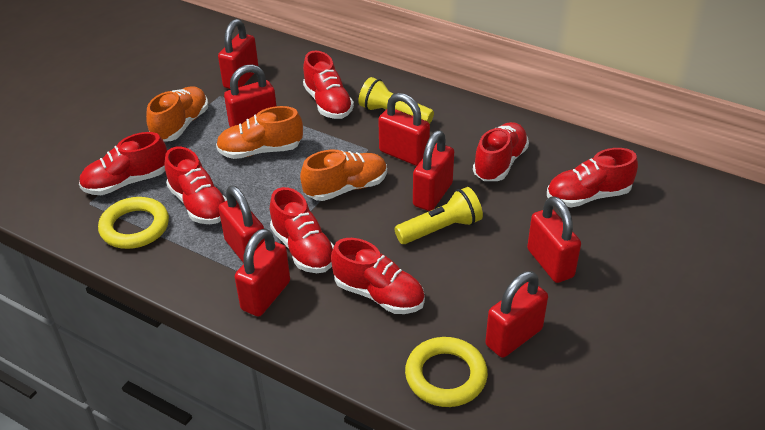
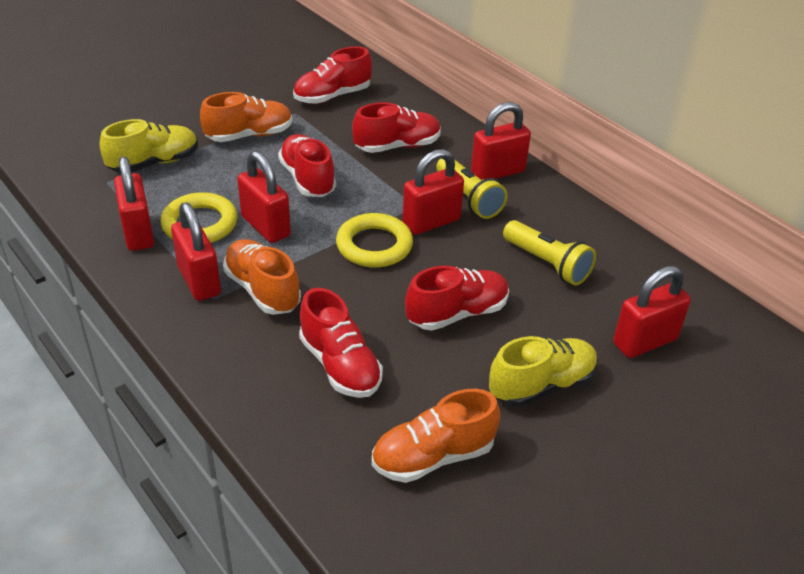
red padlock: 8 -> 6
red shoe: 7 -> 5
yellow shoe: 0 -> 2

